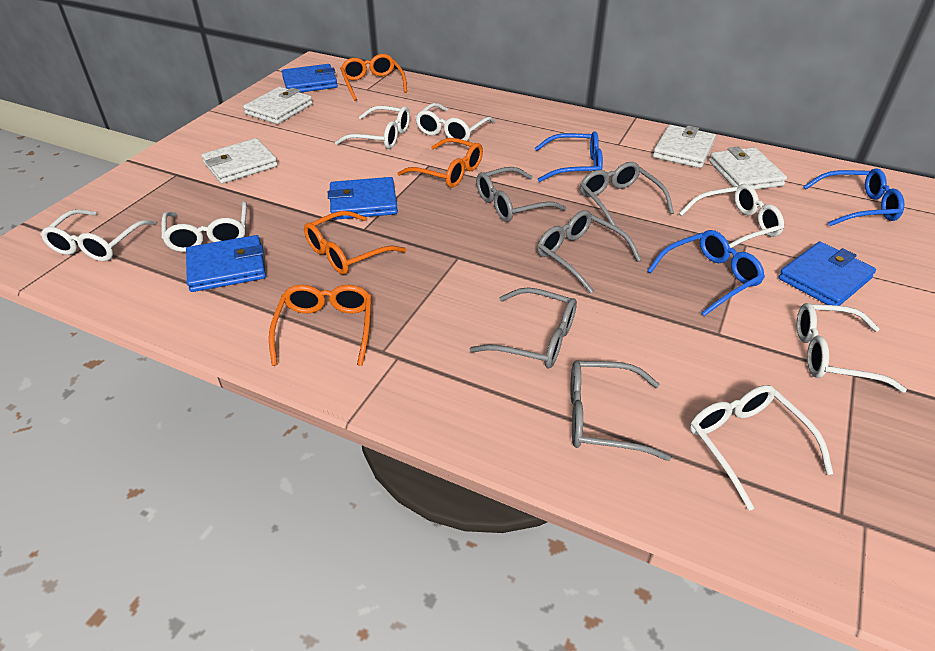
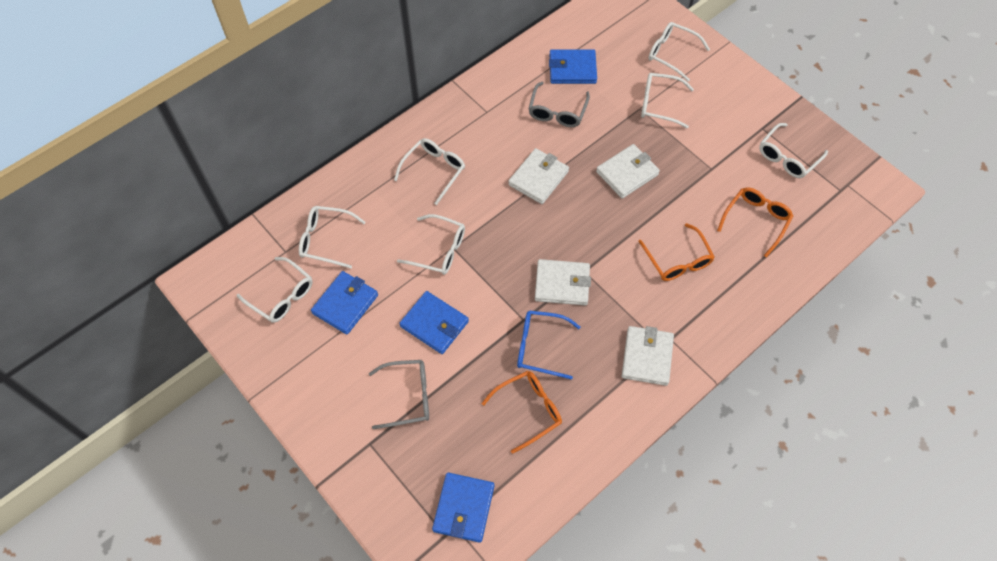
blue glasses: 3 -> 1
grey glasses: 5 -> 2
orange glasses: 4 -> 3

